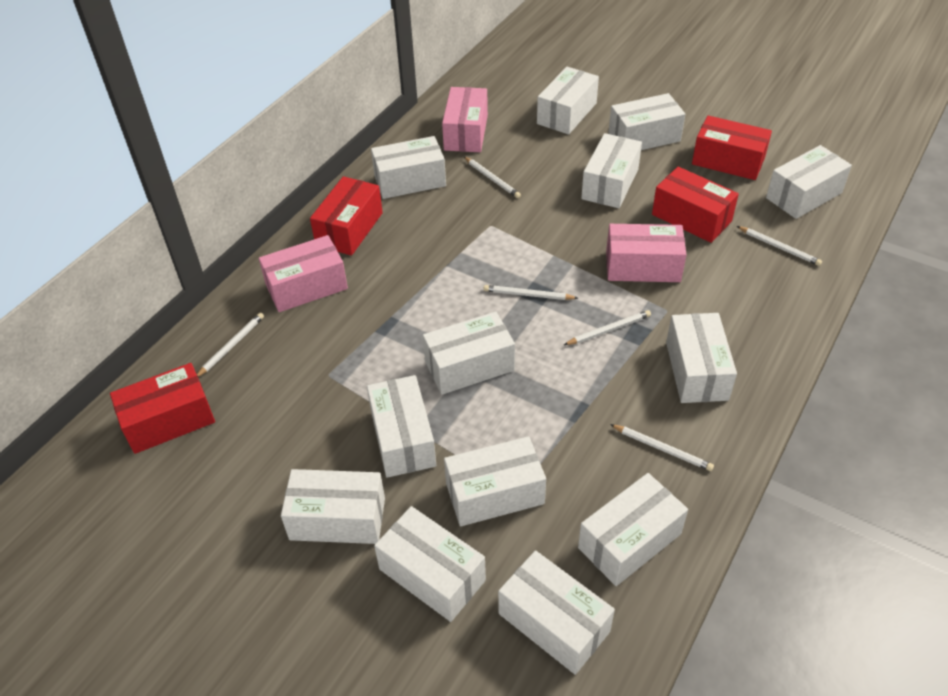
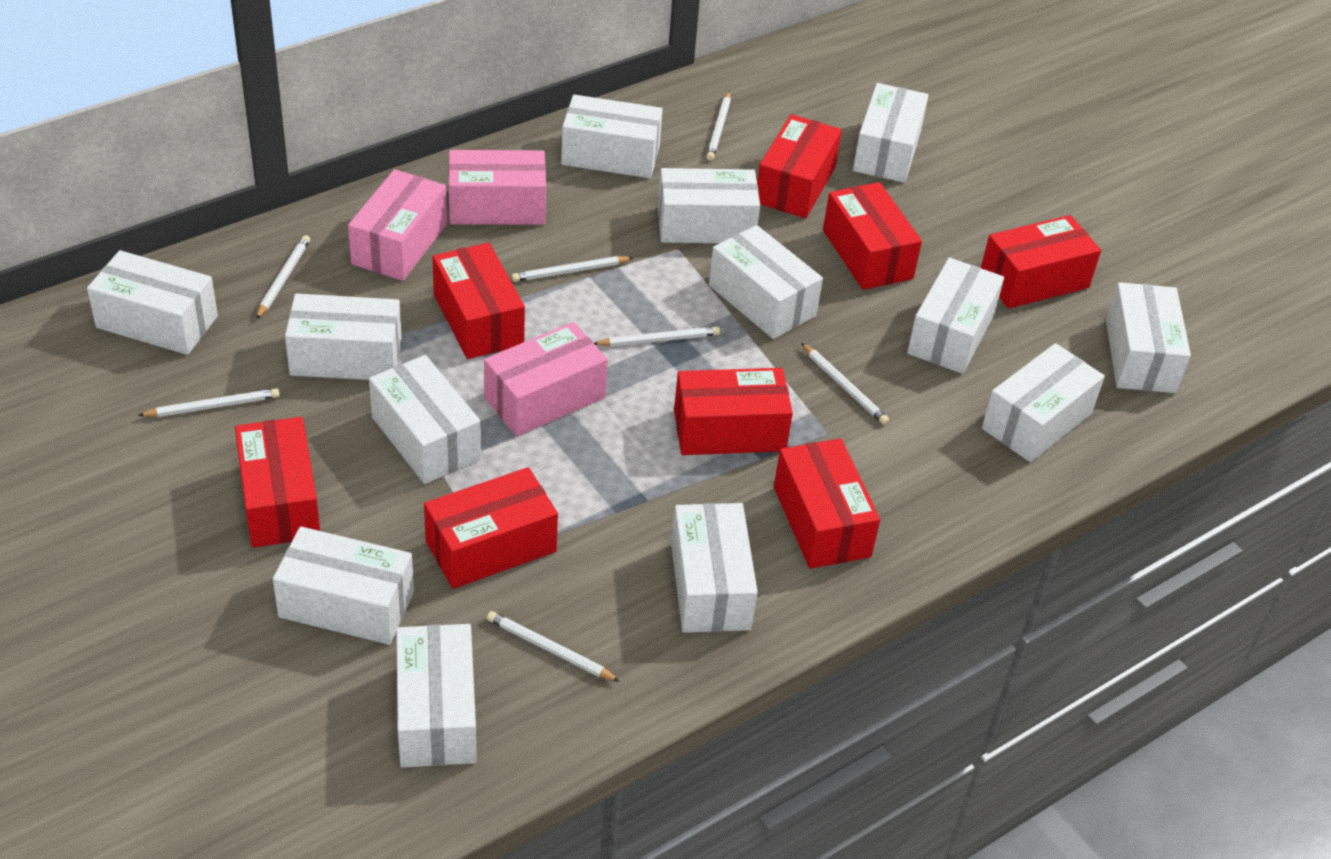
red box: 4 -> 8
white pencil: 6 -> 7

